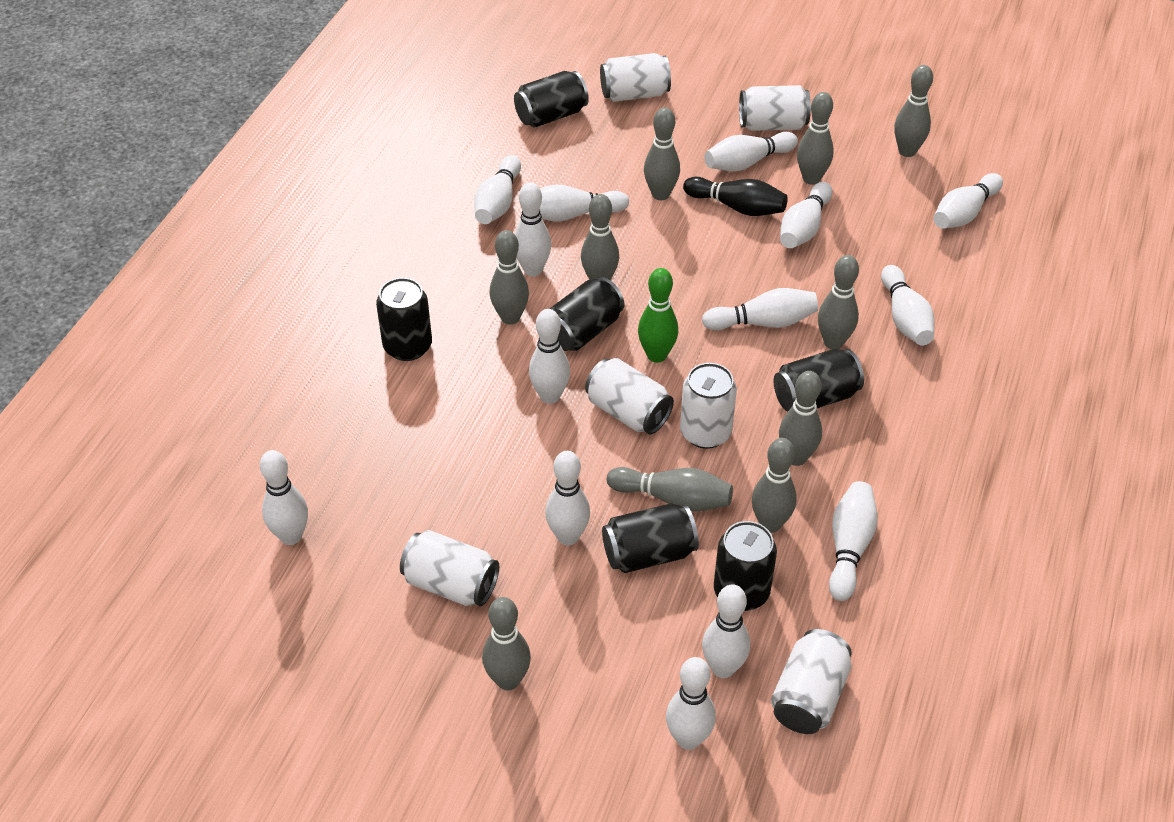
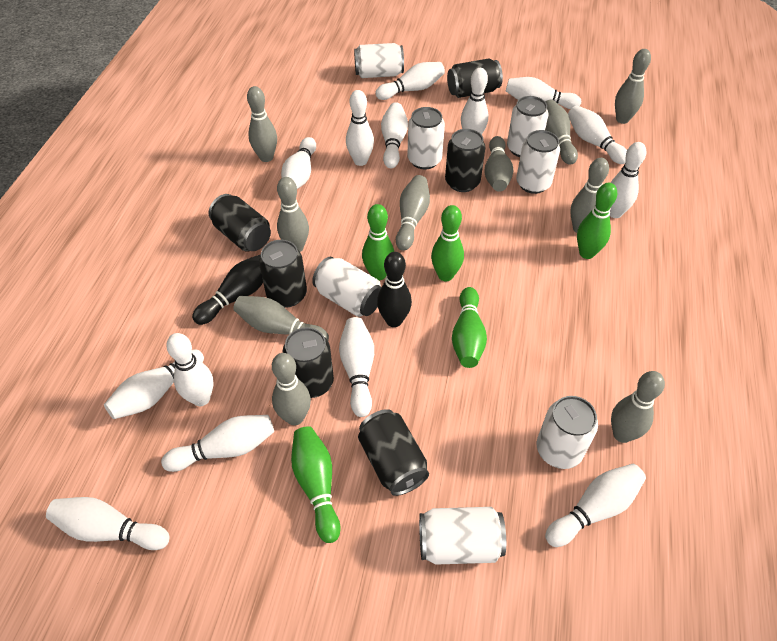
black bowling pin: 1 -> 2
green bowling pin: 1 -> 5
white can: 6 -> 7

